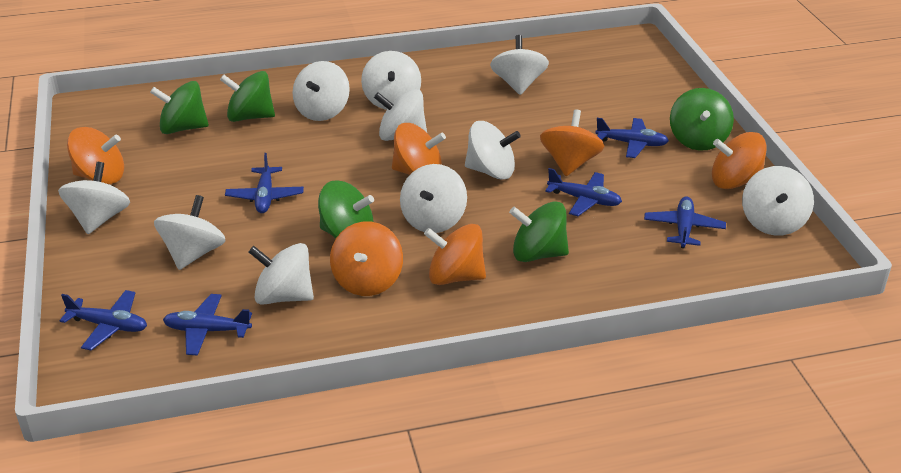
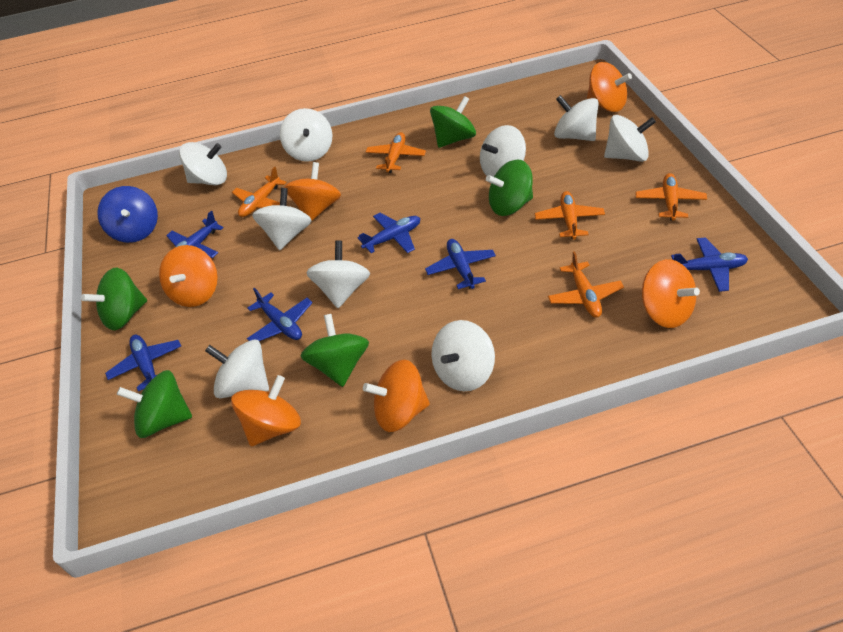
blue spinning top: 0 -> 1
orange plane: 0 -> 5
white spinning top: 10 -> 9

